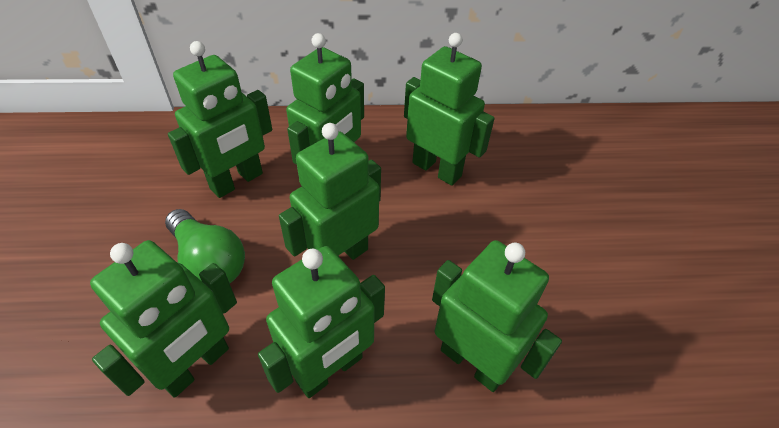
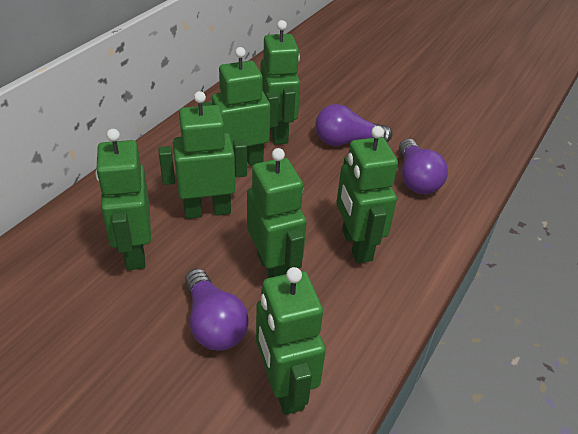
green light bulb: 1 -> 0
purple light bulb: 0 -> 3

